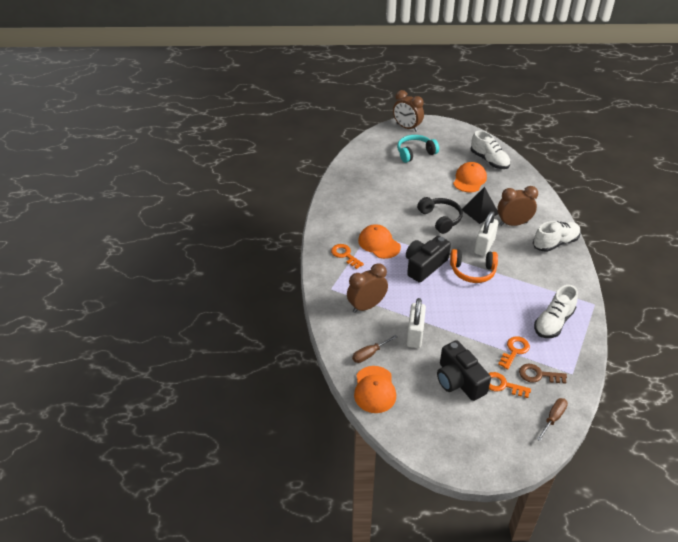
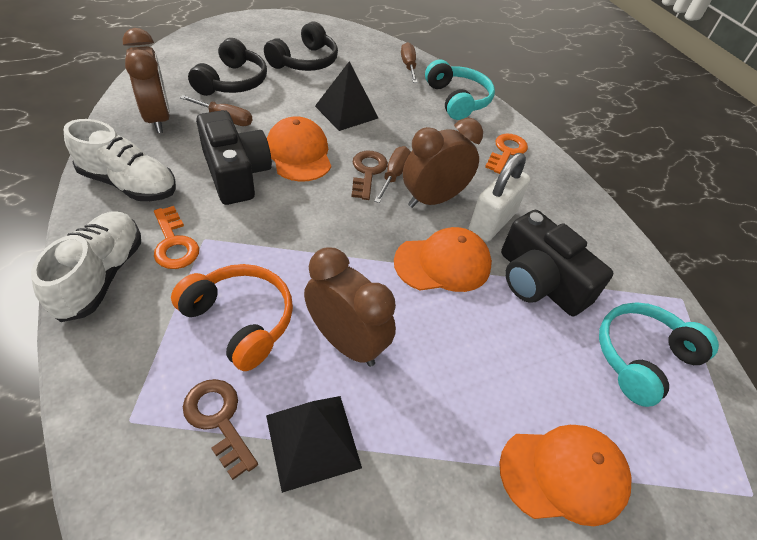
black headphones: 1 -> 2
black pyramid: 1 -> 2
brown key: 1 -> 2
brown screwdriver: 2 -> 3
orange key: 3 -> 2
turquoise headphones: 1 -> 2
white padlock: 2 -> 1
white shoe: 3 -> 2

